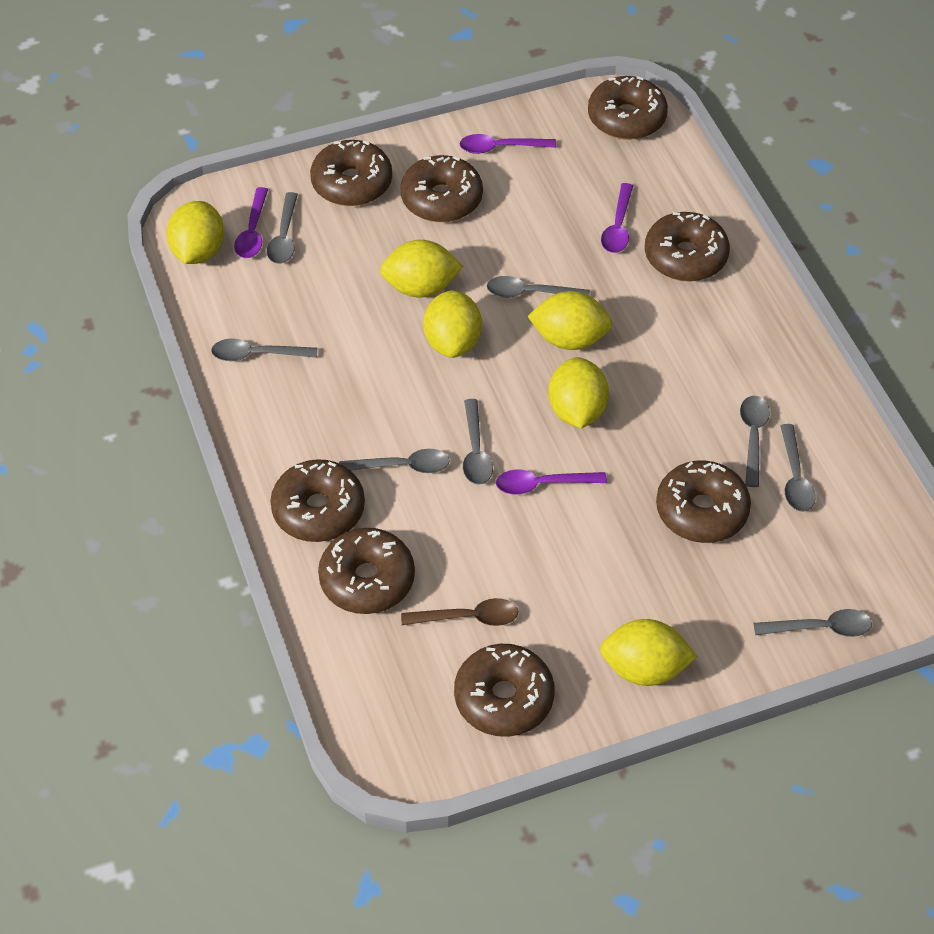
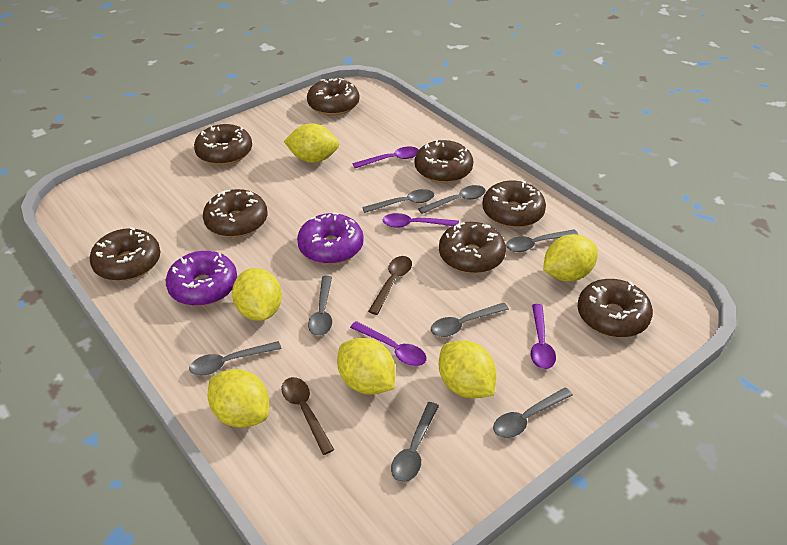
brown spoon: 1 -> 2
purple donut: 0 -> 2

